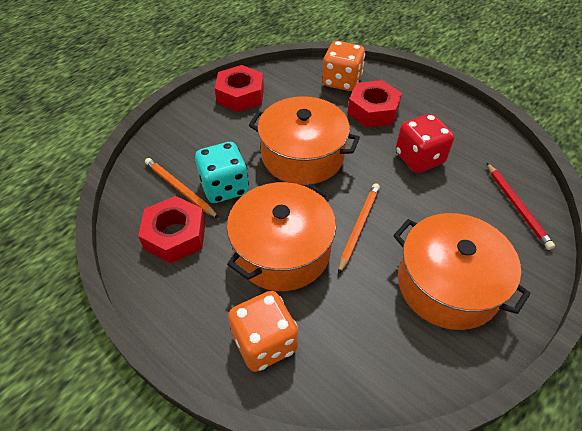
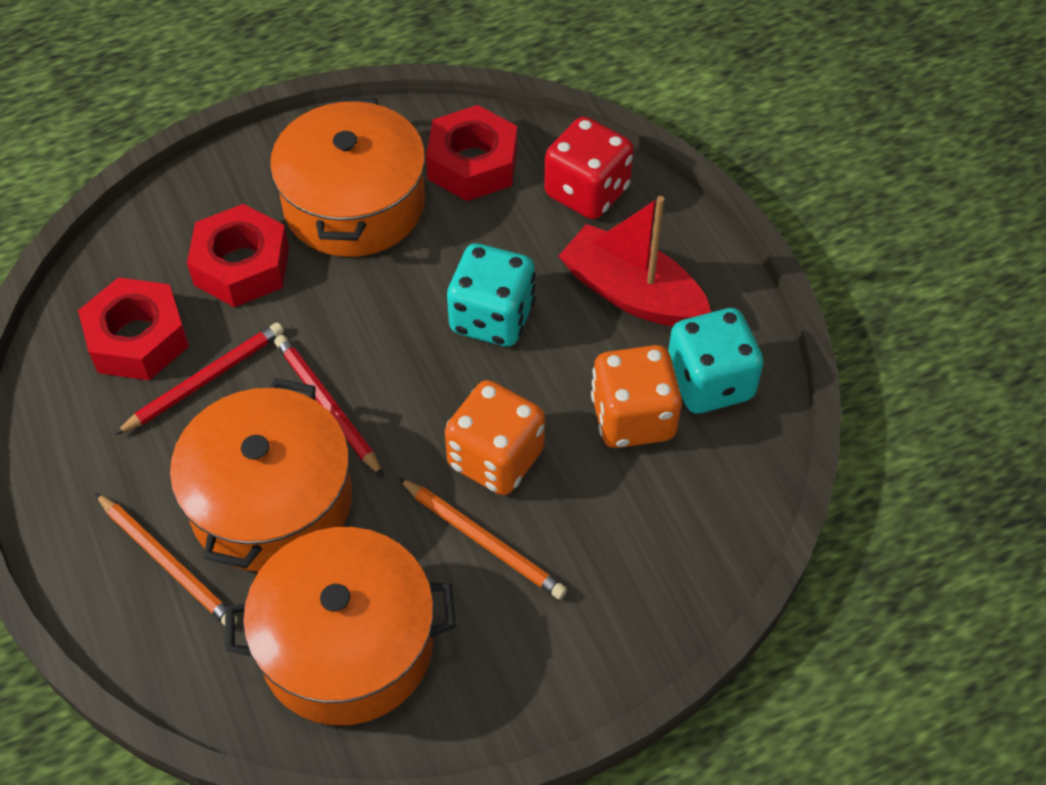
red boat: 0 -> 1
red pencil: 1 -> 2
turquoise dice: 1 -> 2

